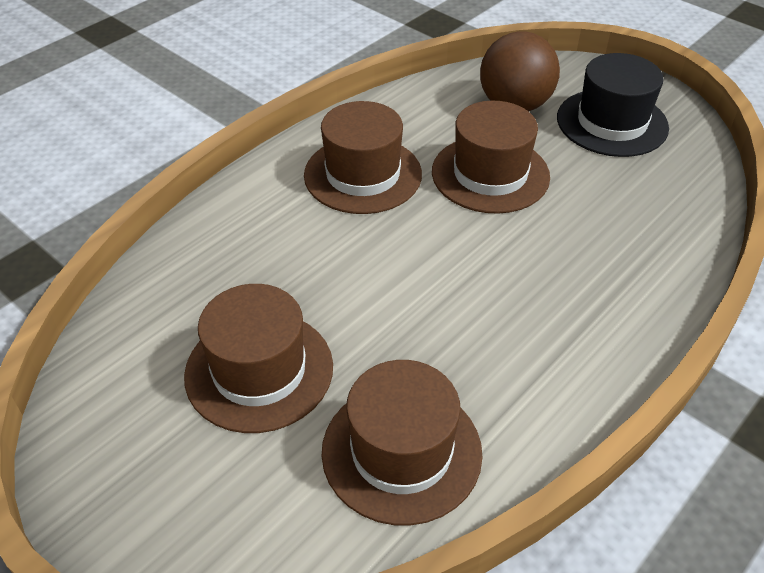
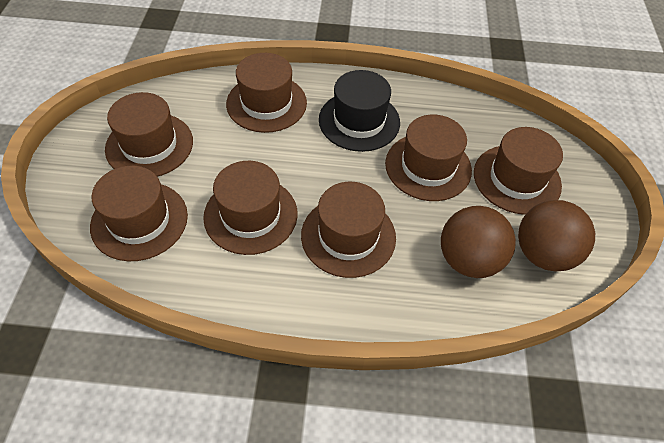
brown ball: 1 -> 2
brown hat: 4 -> 7

